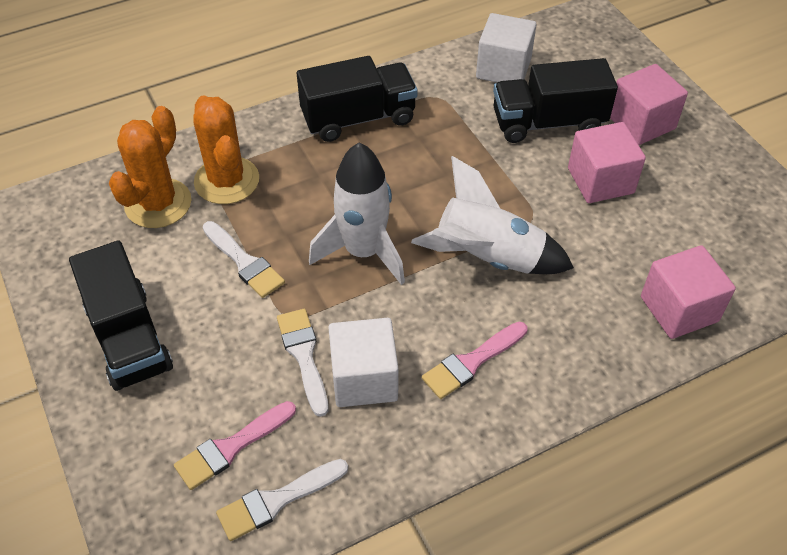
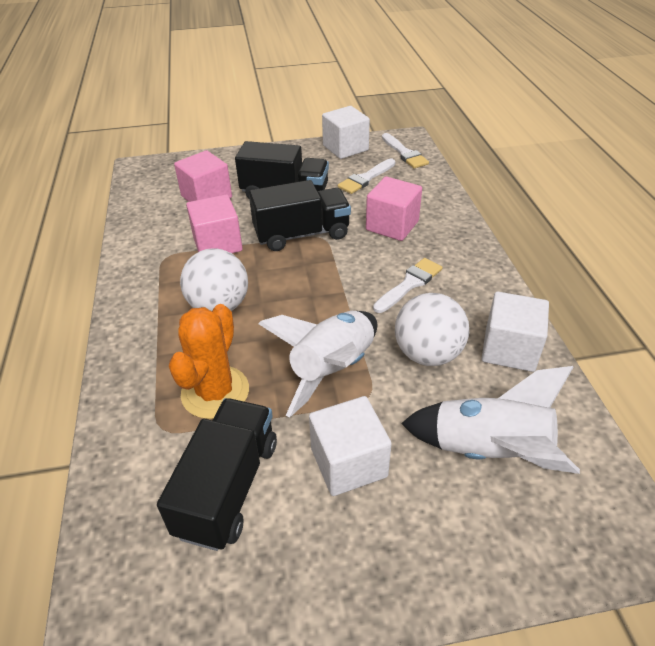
orange cactus: 2 -> 1
pink brush: 2 -> 0
white ball: 0 -> 2
white cube: 2 -> 3

